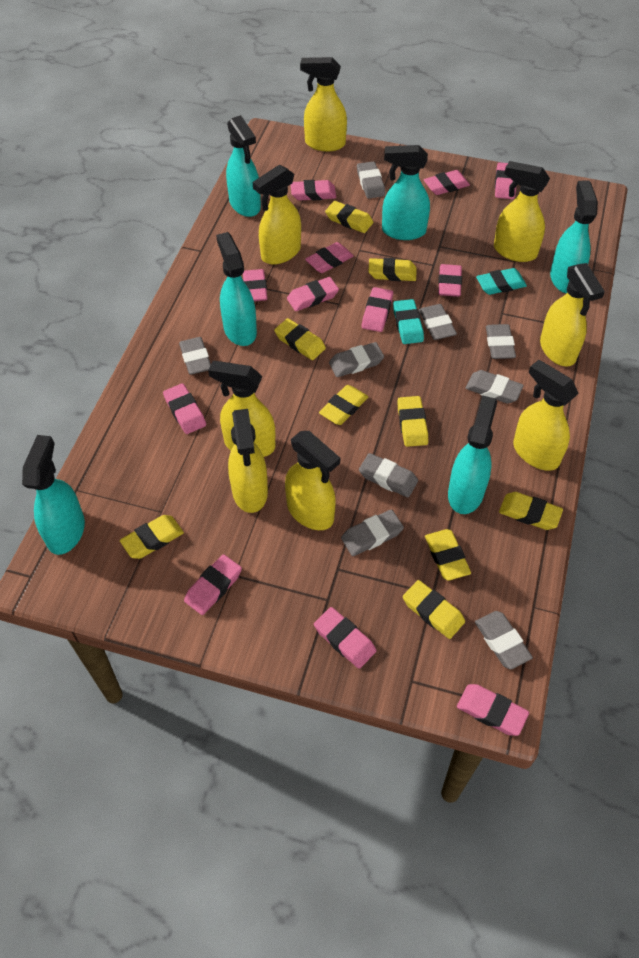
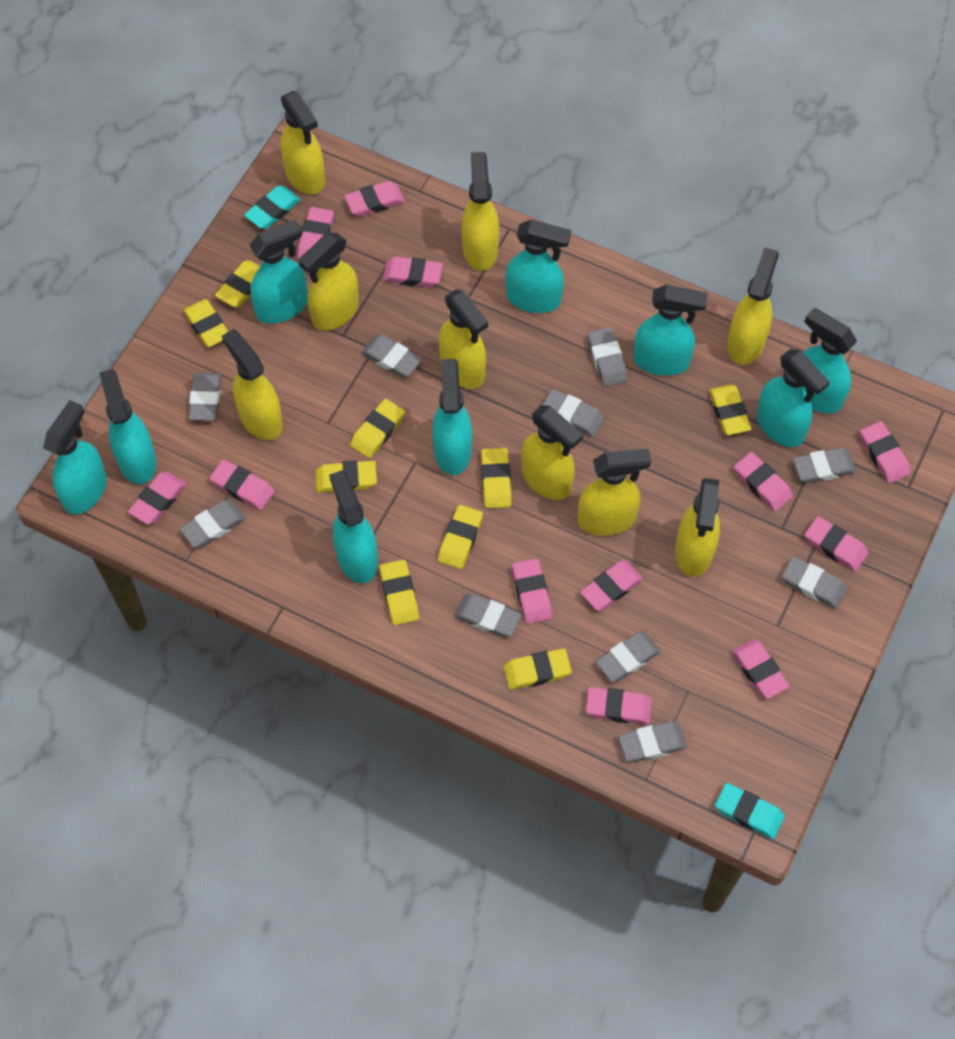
grey eraser: 9 -> 10
turquoise spray bottle: 6 -> 9
yellow spray bottle: 8 -> 9

